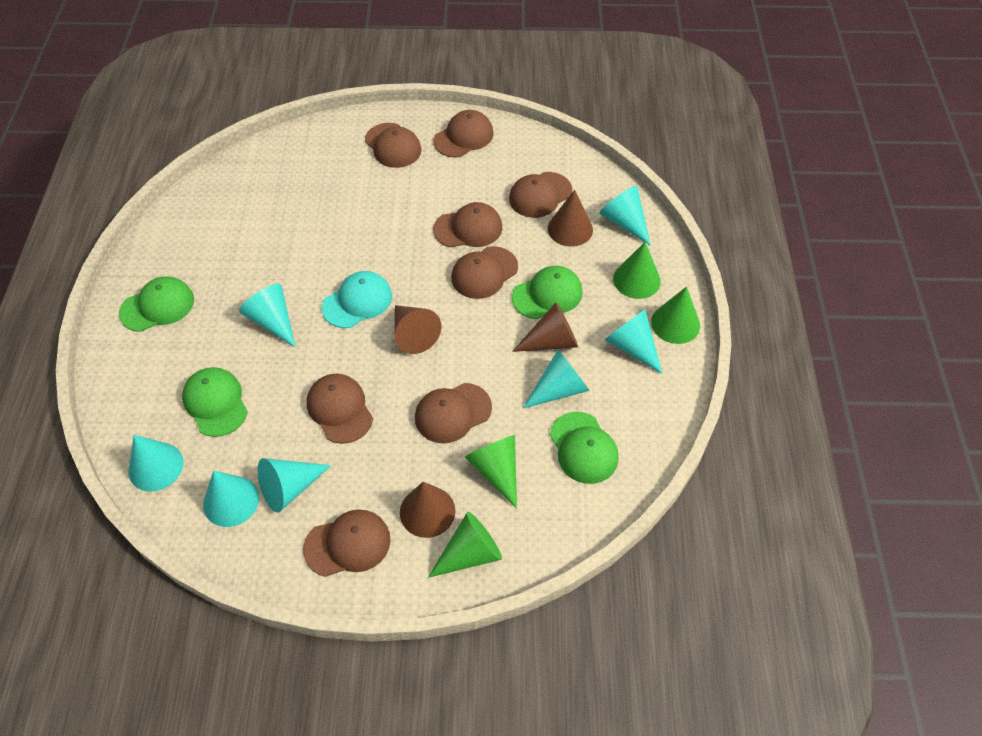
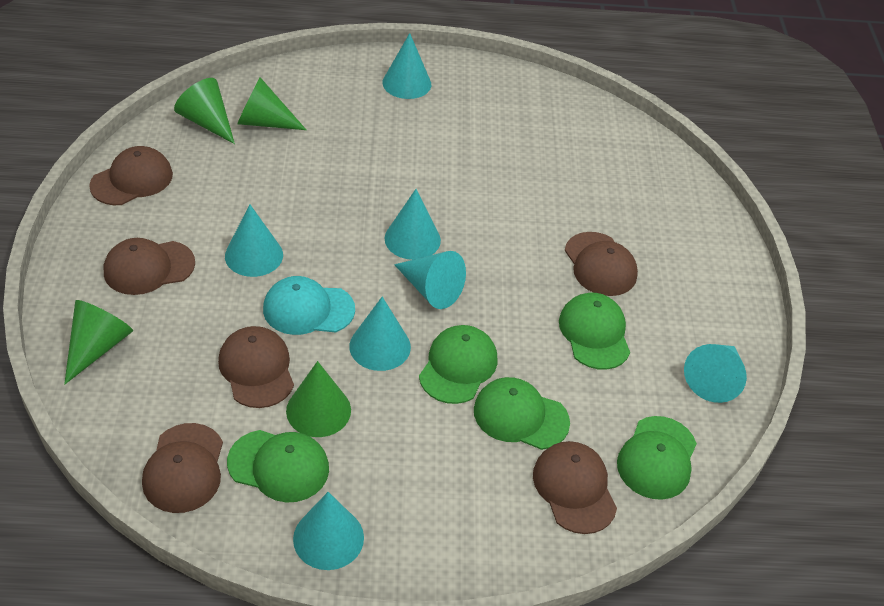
brown cap: 8 -> 6
brown cone: 4 -> 0
green cap: 4 -> 5

